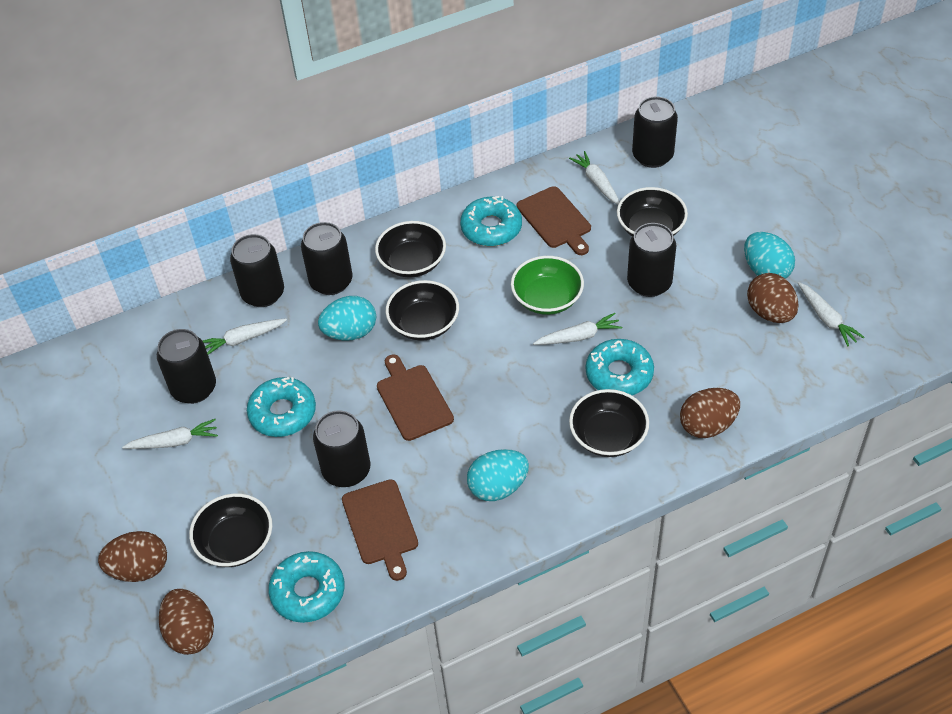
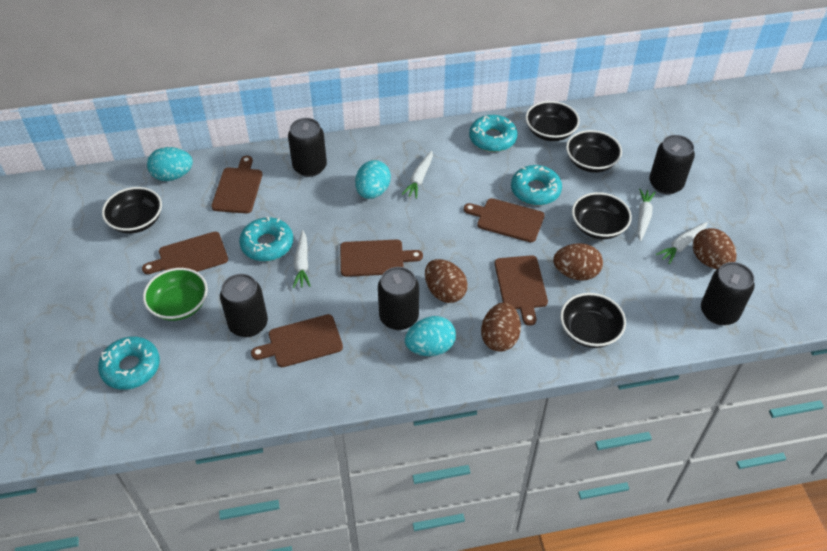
black can: 6 -> 5
brown cutting board: 3 -> 6
white carrot: 5 -> 4

